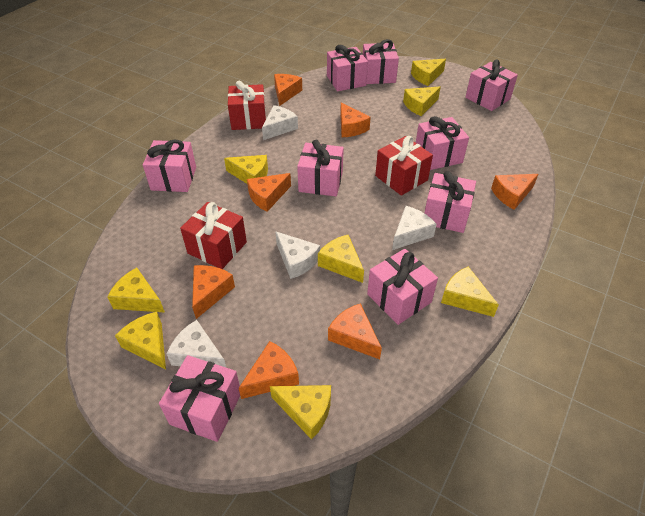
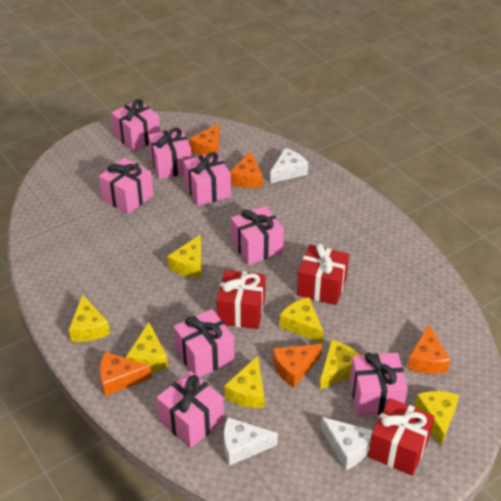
orange cheese: 7 -> 5
pink gift: 9 -> 8
white cheese: 4 -> 3
yellow cheese: 8 -> 7

